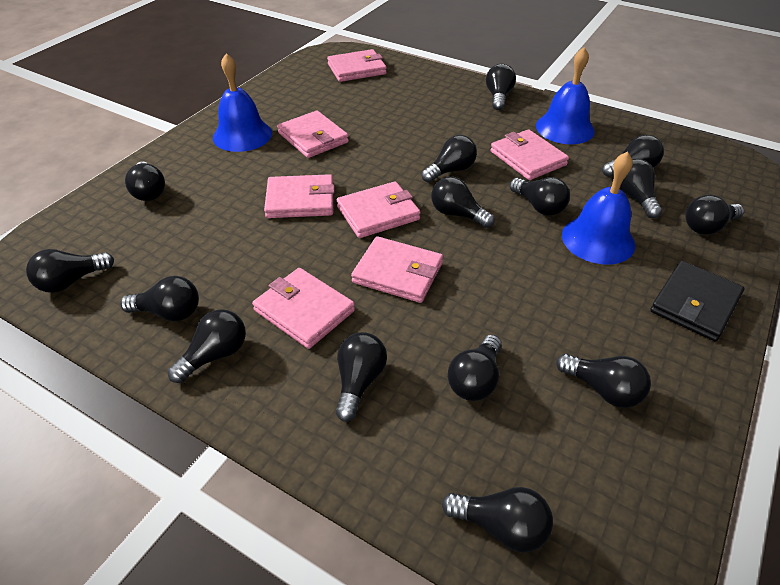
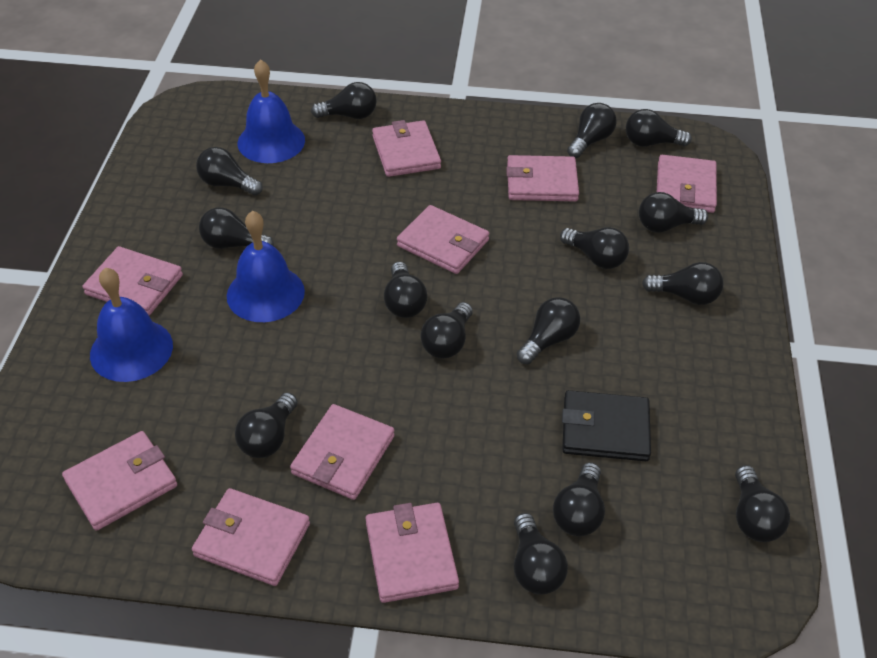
pink wallet: 7 -> 9

